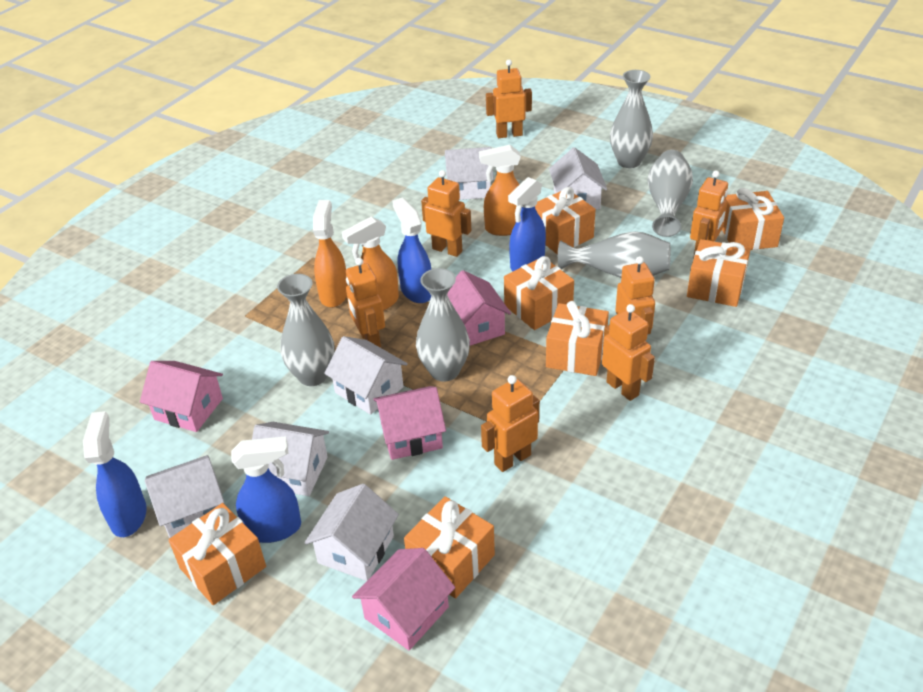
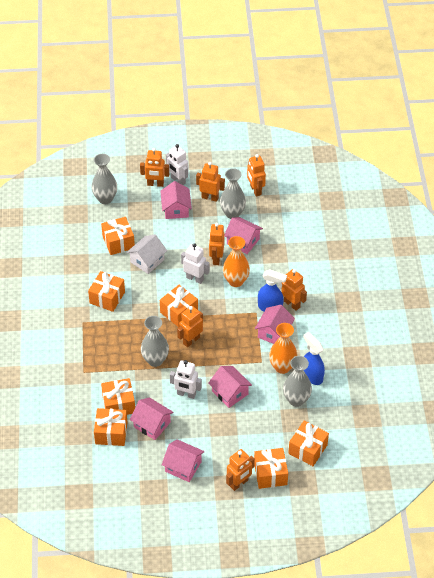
blue spray bottle: 4 -> 2
grey vase: 5 -> 4
orange spray bottle: 3 -> 0
orange vase: 0 -> 2
pink house: 4 -> 6
white house: 6 -> 1
white robot: 0 -> 3

